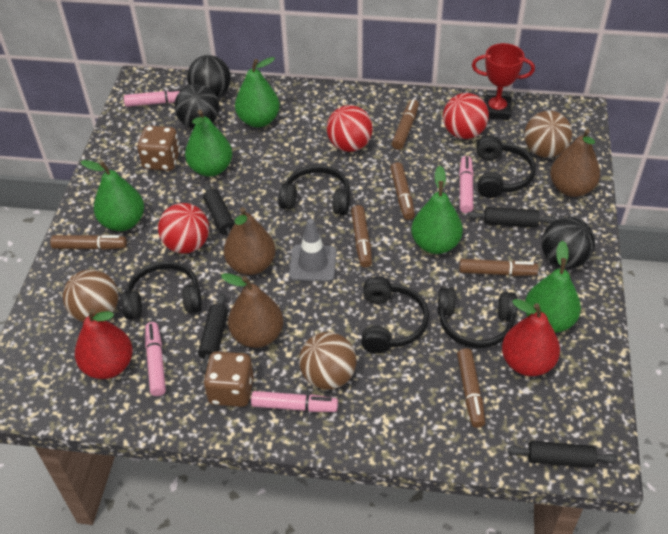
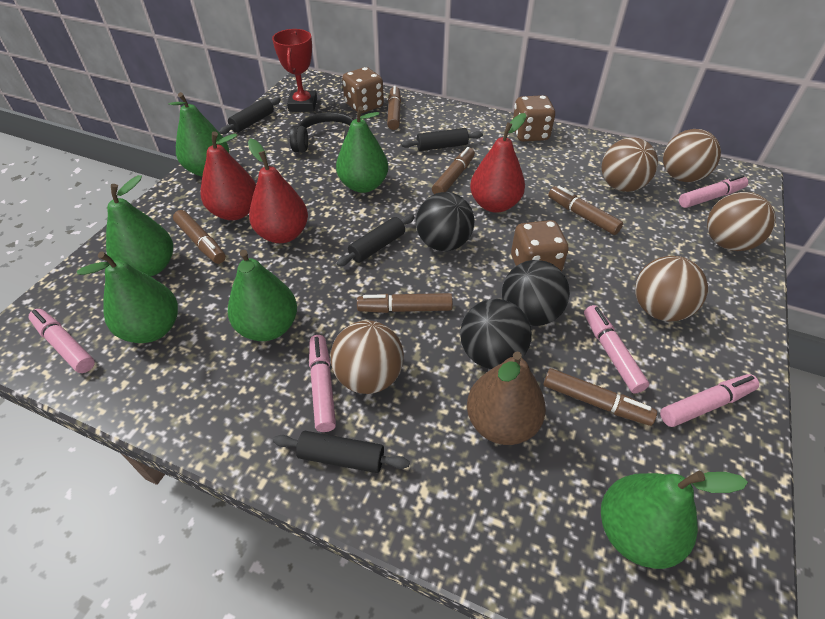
black headphones: 5 -> 1
brown ball: 3 -> 5
brown dice: 2 -> 3
brown pear: 3 -> 1
green pear: 5 -> 6
grey traffic cone: 1 -> 0
pink marker: 4 -> 5
red ball: 3 -> 0
red pear: 2 -> 3

